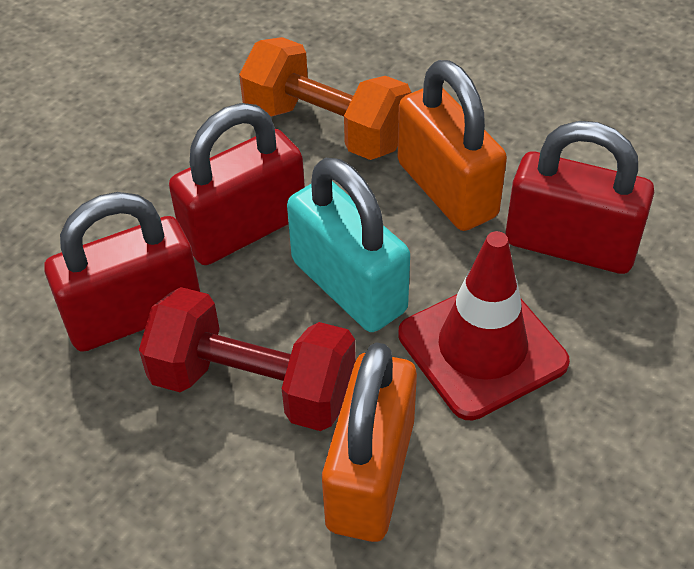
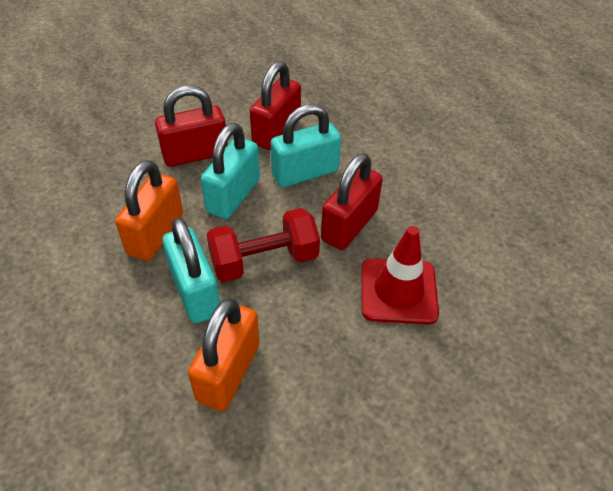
orange dumbbell: 1 -> 0
turquoise padlock: 1 -> 3

